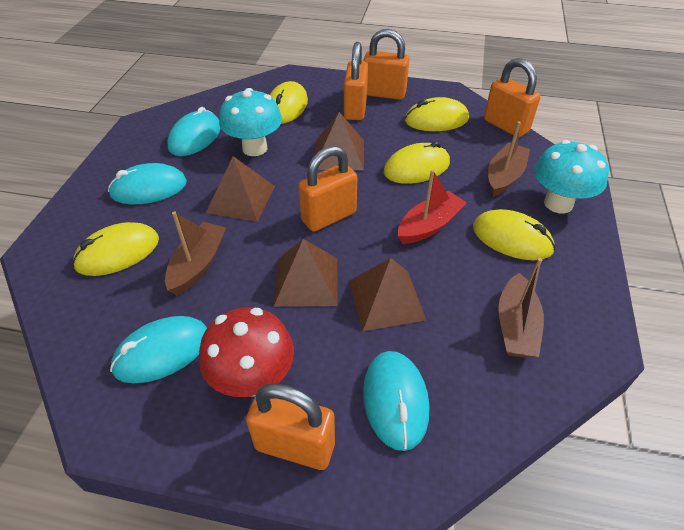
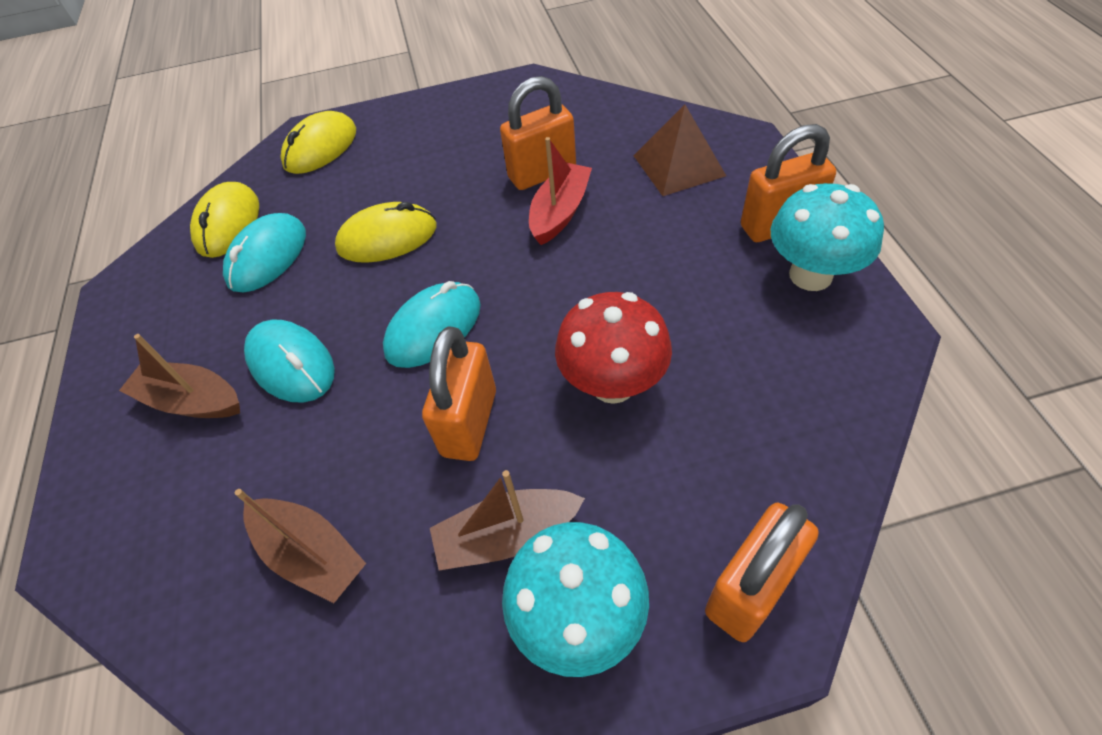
brown pyramid: 4 -> 1
orange padlock: 5 -> 4
turquoise mouse: 4 -> 3
yellow mouse: 5 -> 3

